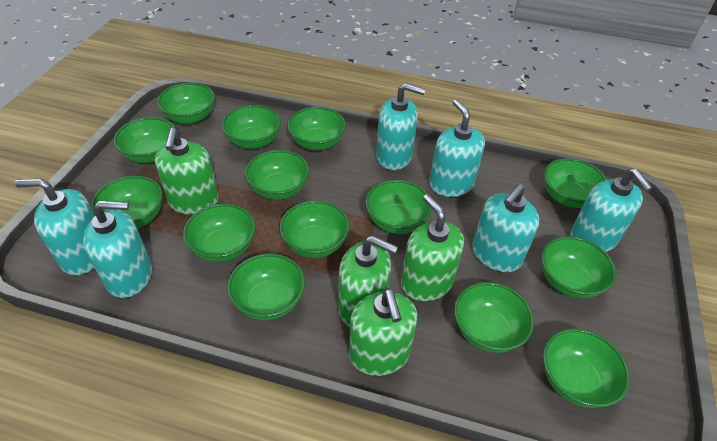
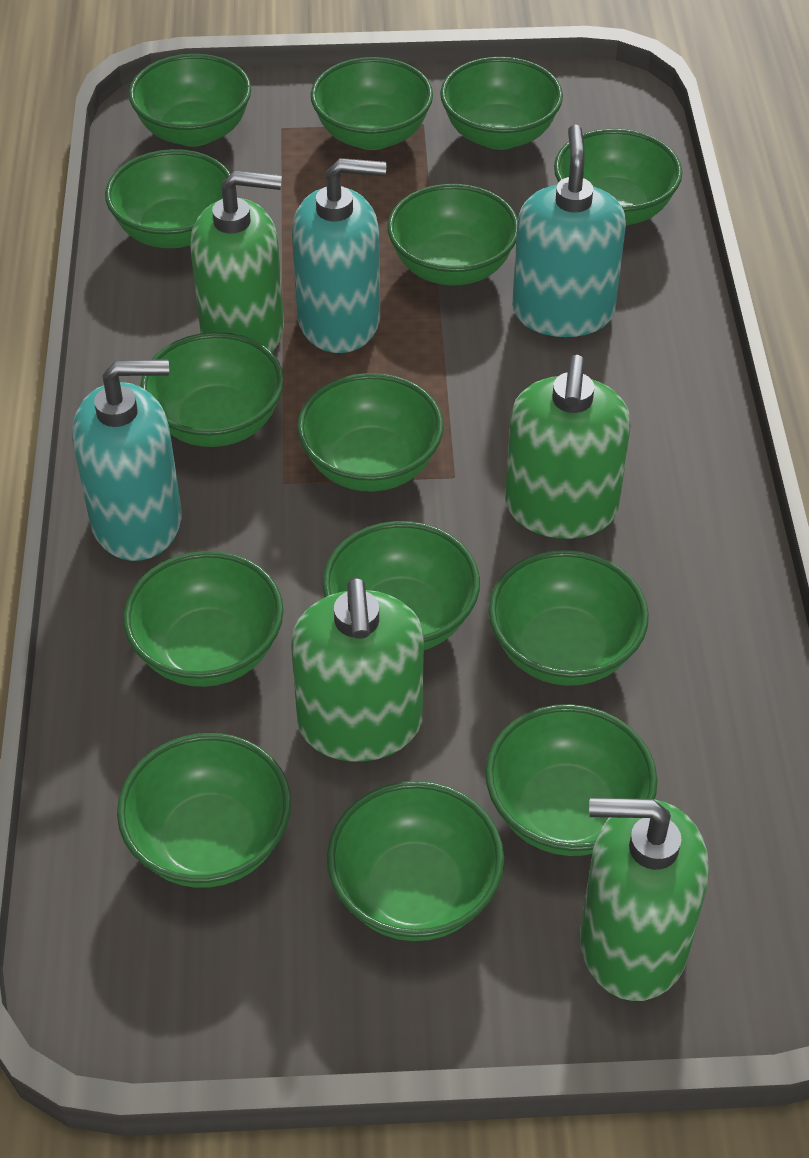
turquoise soap dispenser: 6 -> 3

